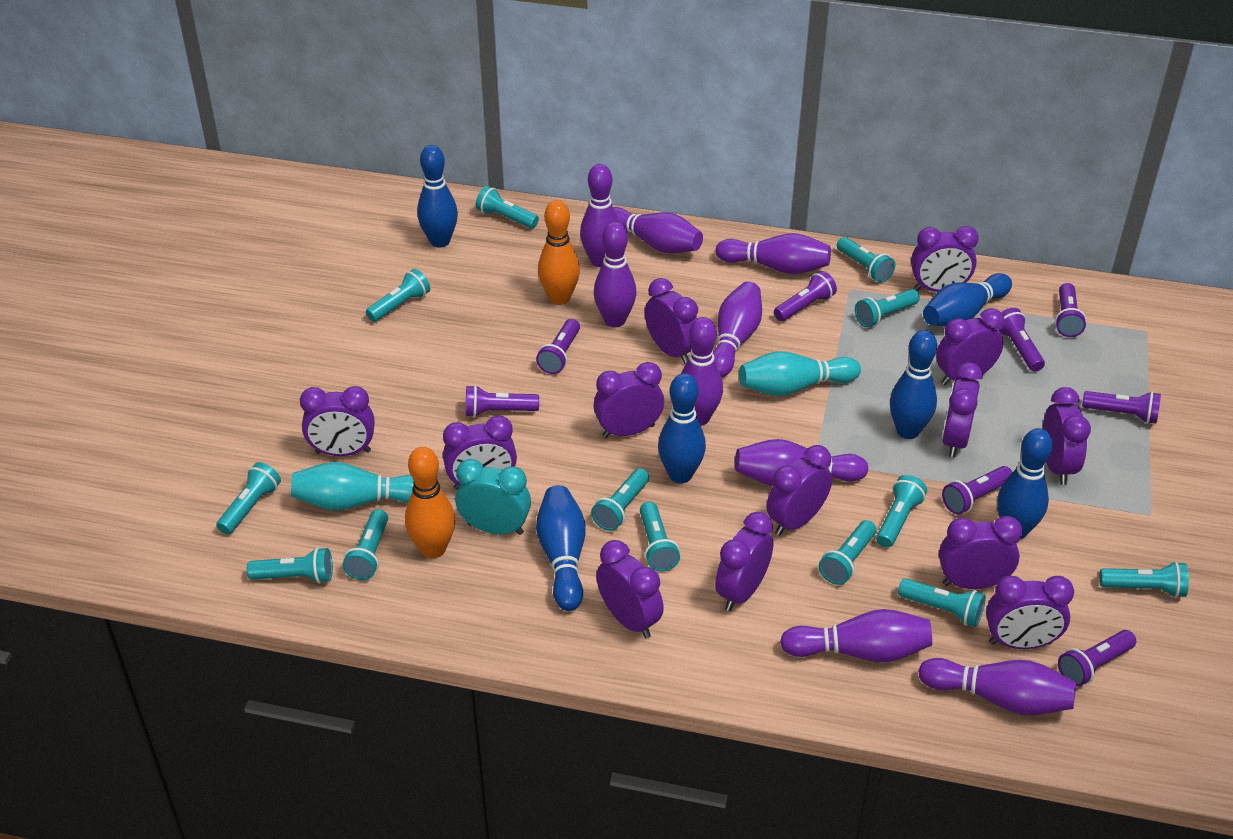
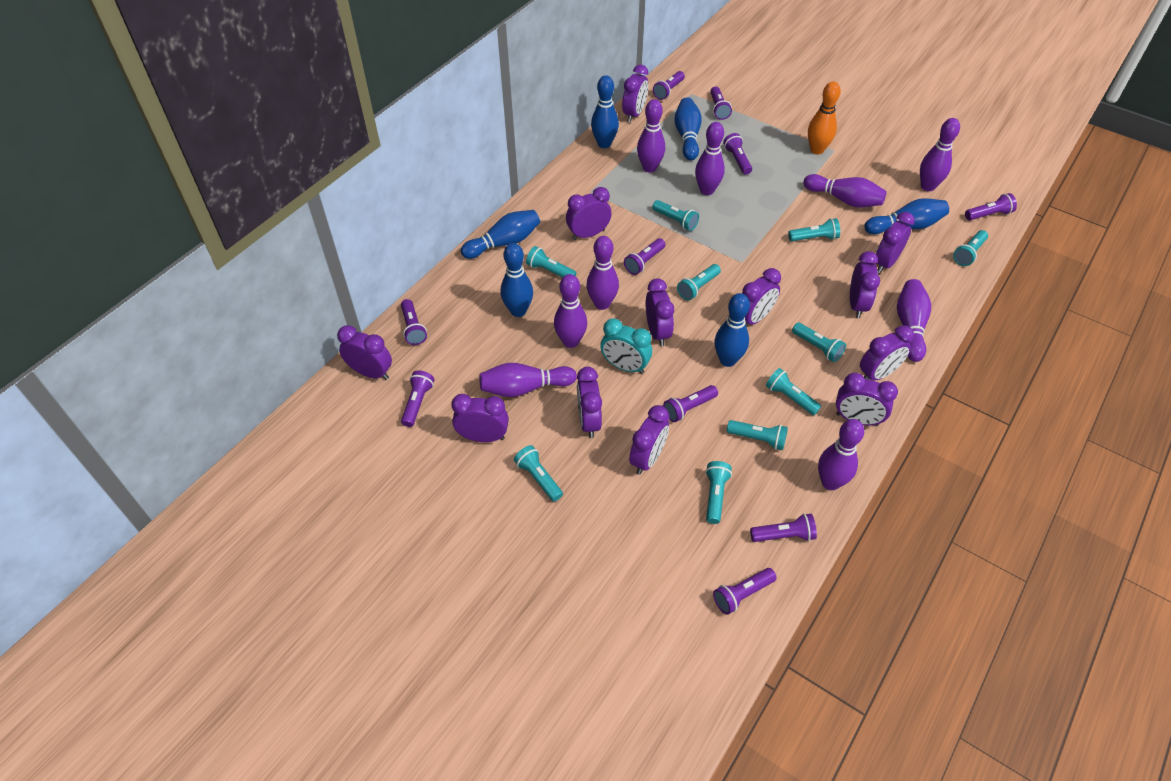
orange bowling pin: 2 -> 1
purple clock: 13 -> 12
purple flashlight: 8 -> 10
turquoise bowling pin: 2 -> 0
turquoise flashlight: 13 -> 10

